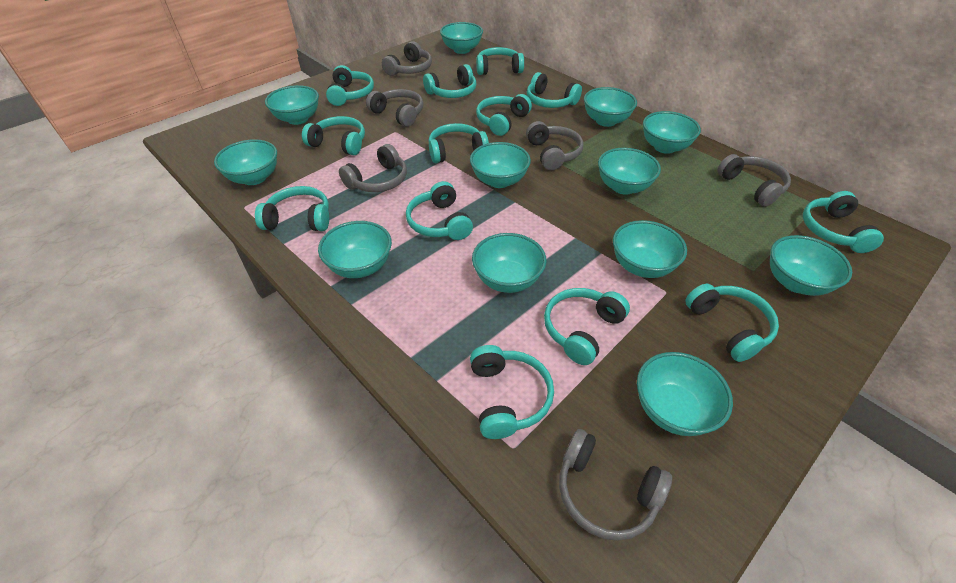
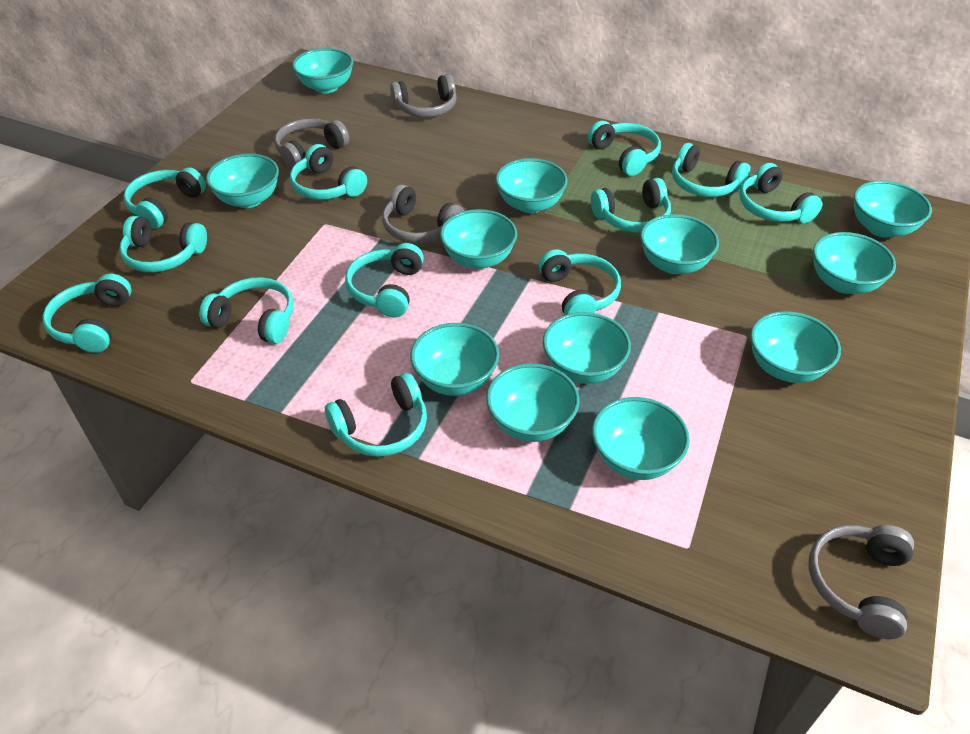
grey headphones: 6 -> 4
turquoise headphones: 13 -> 12

